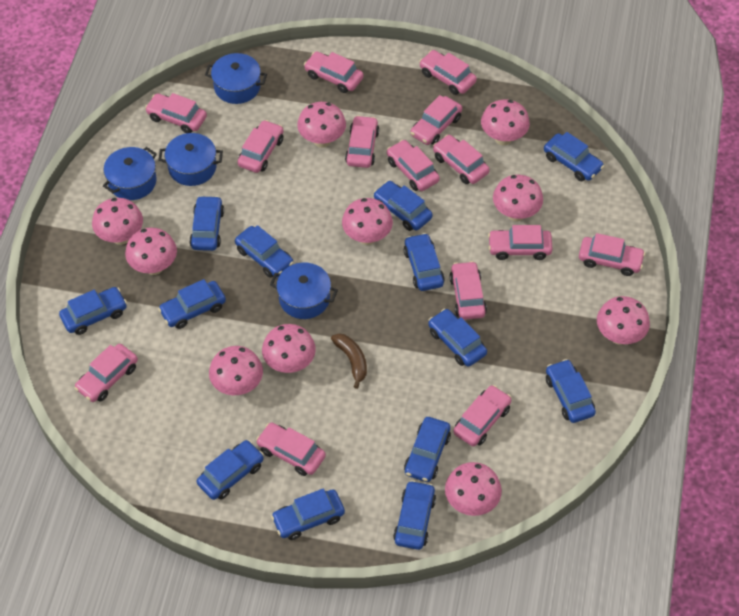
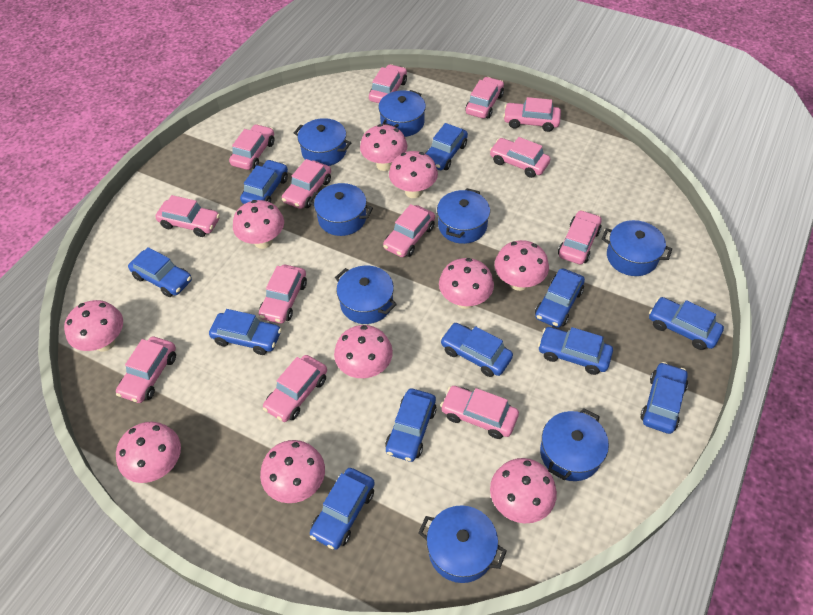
blue car: 13 -> 11
blue pot: 4 -> 8
brown banana: 1 -> 0
pink car: 14 -> 13

